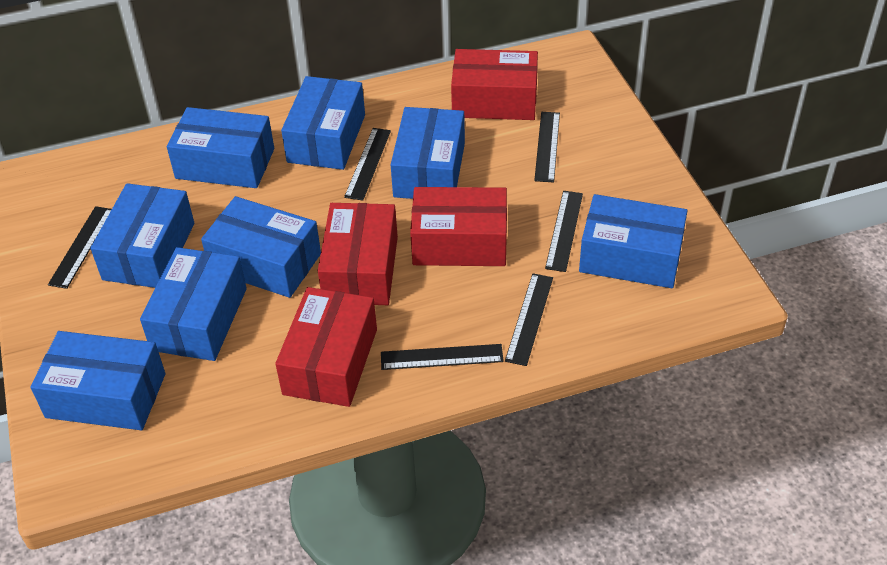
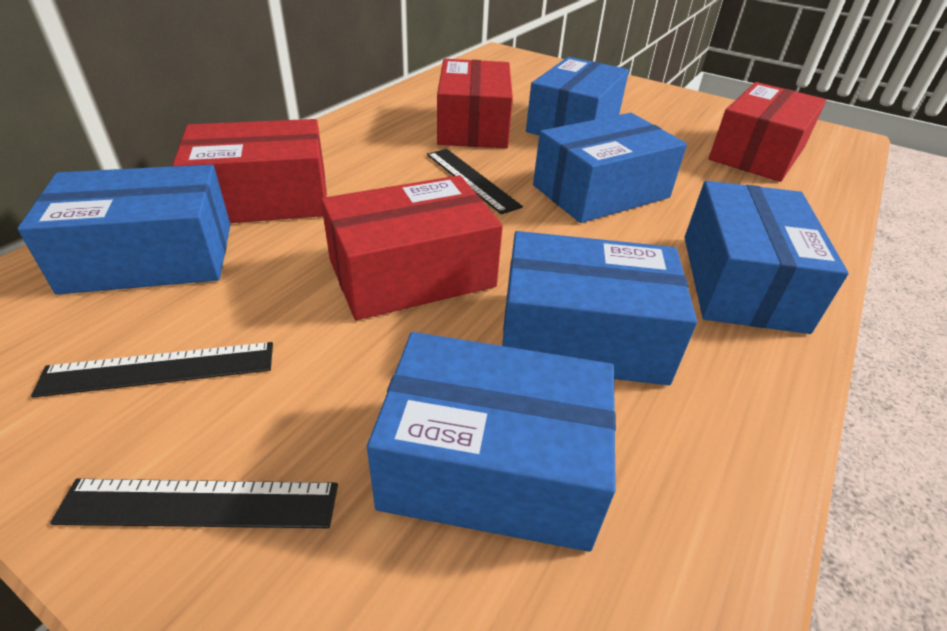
black ruler: 6 -> 3
blue box: 8 -> 6

